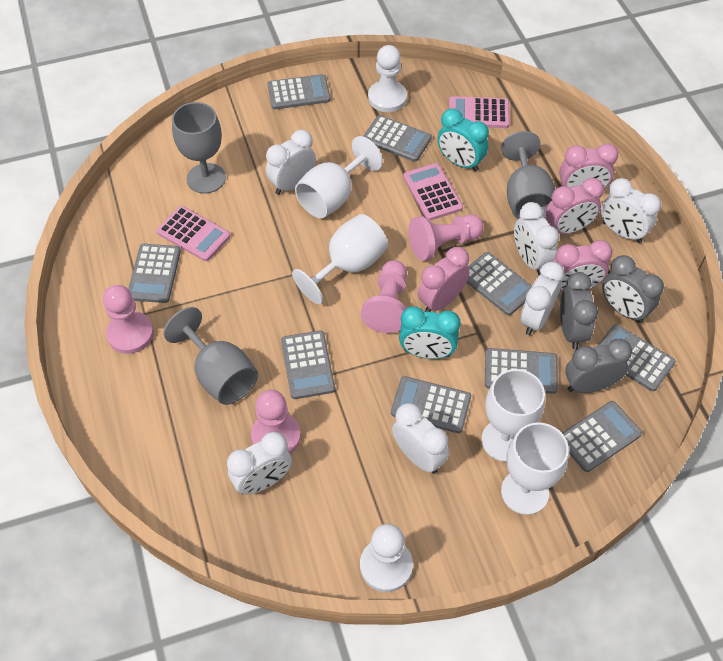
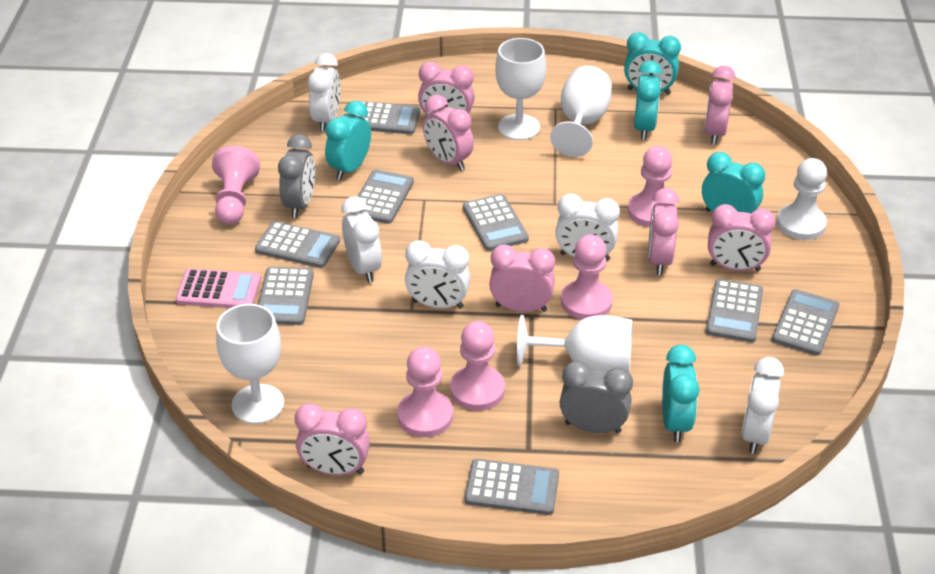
grey calculator: 9 -> 8
grey clock: 3 -> 2
grey goblet: 3 -> 0
pink calculator: 3 -> 1
pink clock: 4 -> 7
pink pawn: 4 -> 5
turquoise clock: 2 -> 5
white clock: 6 -> 5
white pawn: 2 -> 1

